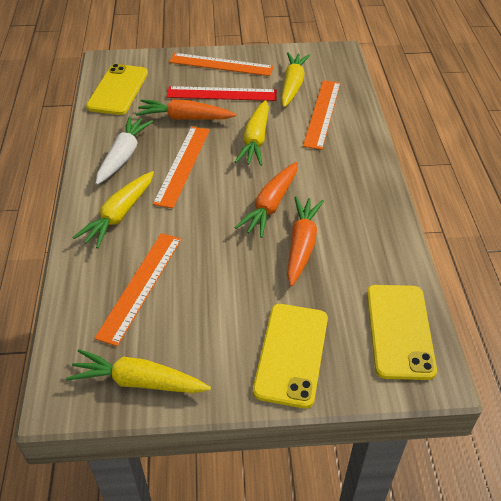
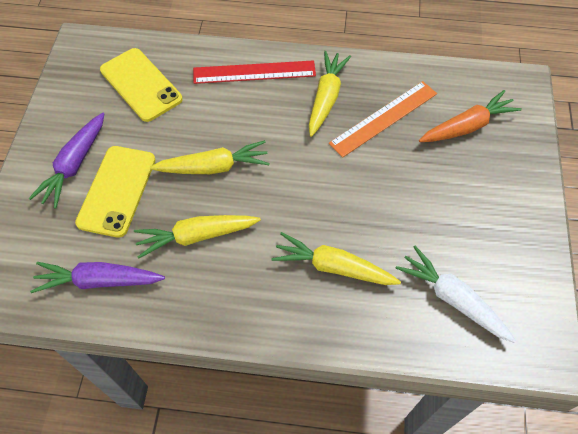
orange carrot: 3 -> 1
orange ruler: 4 -> 1
purple carrot: 0 -> 2
yellow phone: 3 -> 2

